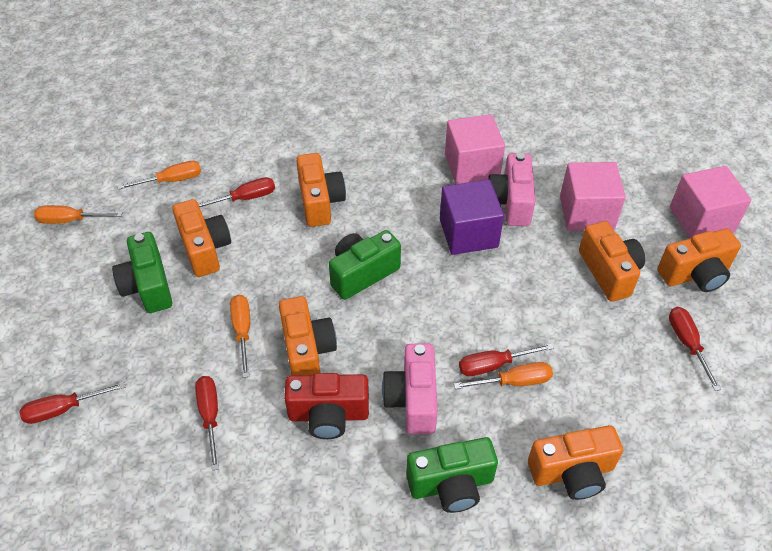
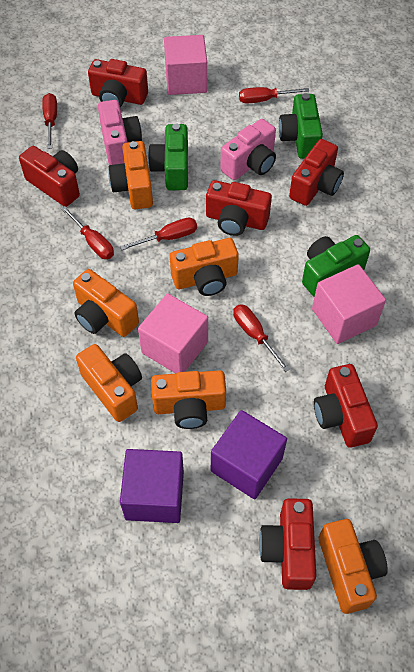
orange screwdriver: 4 -> 0
purple cube: 1 -> 2
red camera: 1 -> 6

